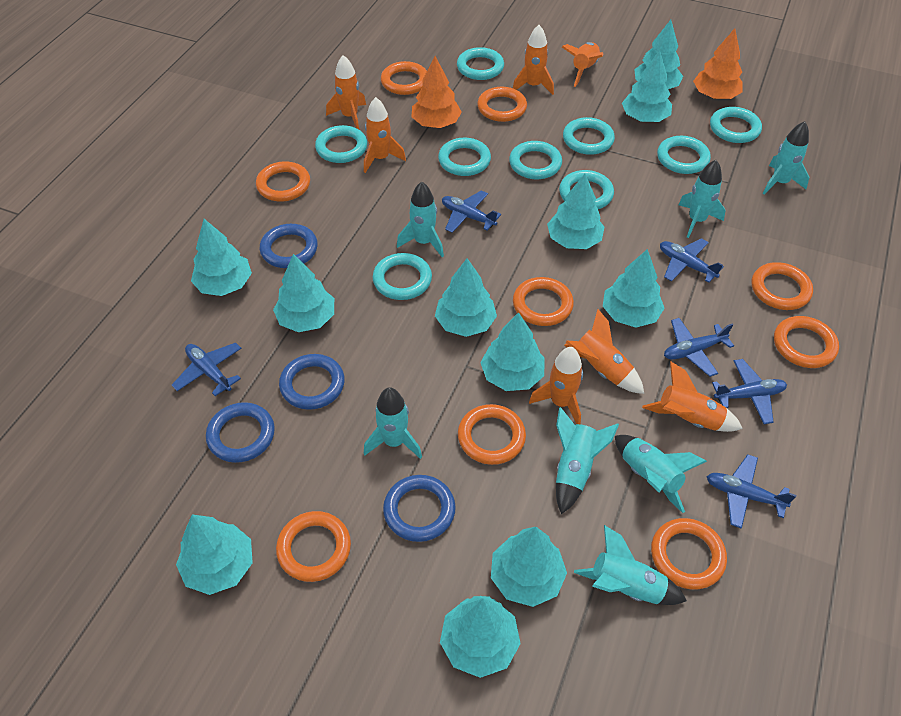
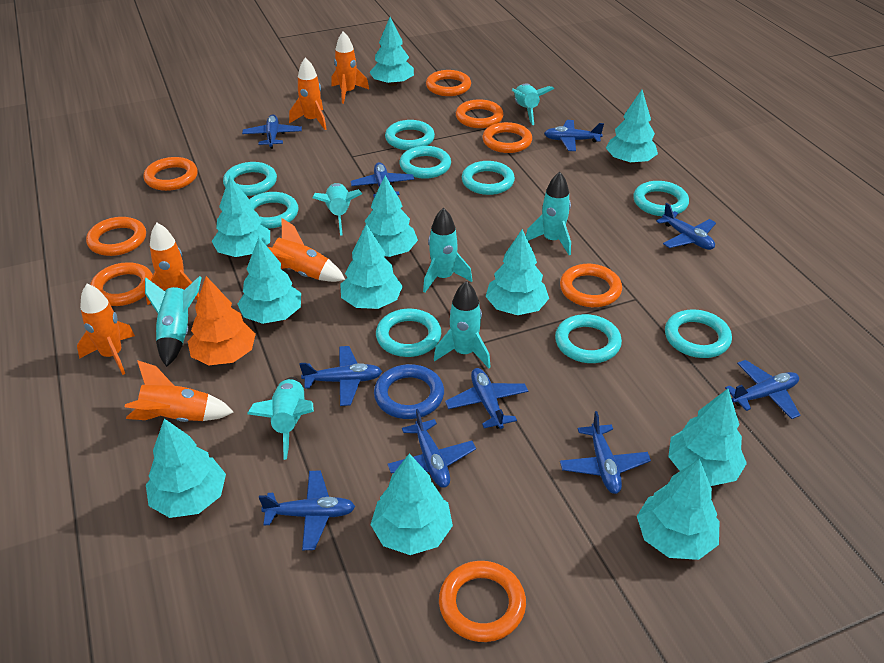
blue plane: 6 -> 10
blue ring: 4 -> 1
orange ring: 9 -> 8
orange rocket: 7 -> 6
orange tree: 2 -> 1

